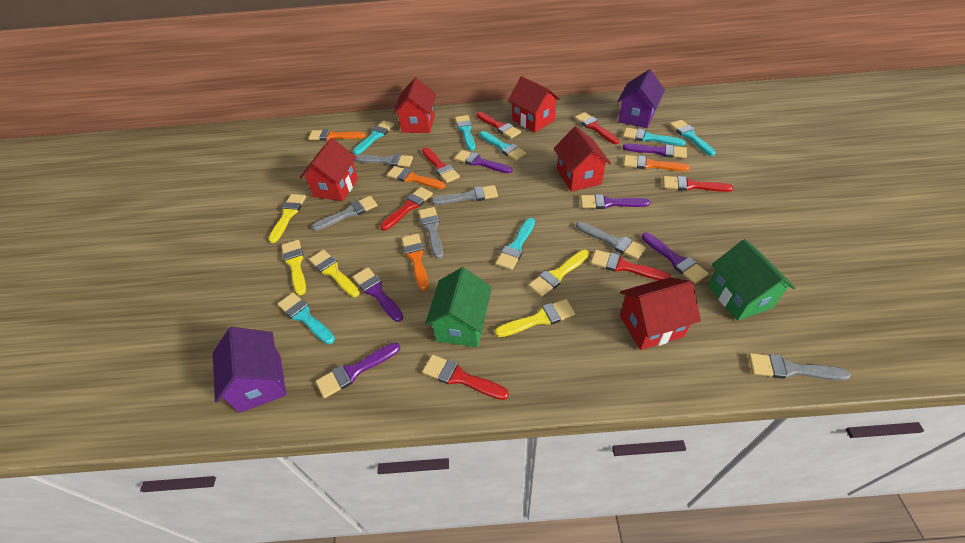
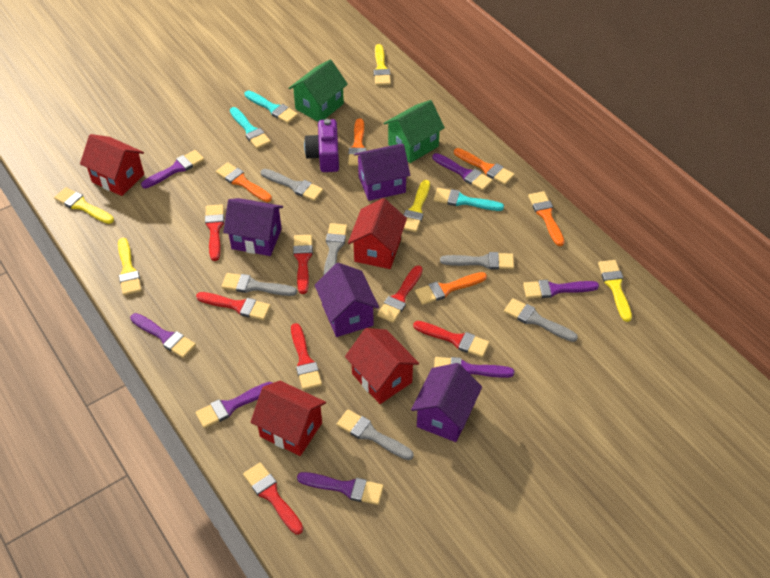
orange brush: 4 -> 5
purple brush: 6 -> 7
purple camera: 0 -> 1
purple house: 2 -> 4
red house: 5 -> 4
turquoise brush: 7 -> 3

